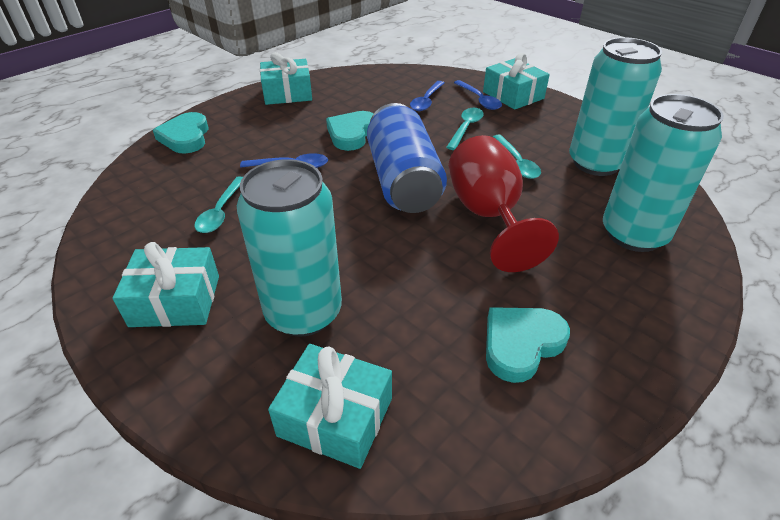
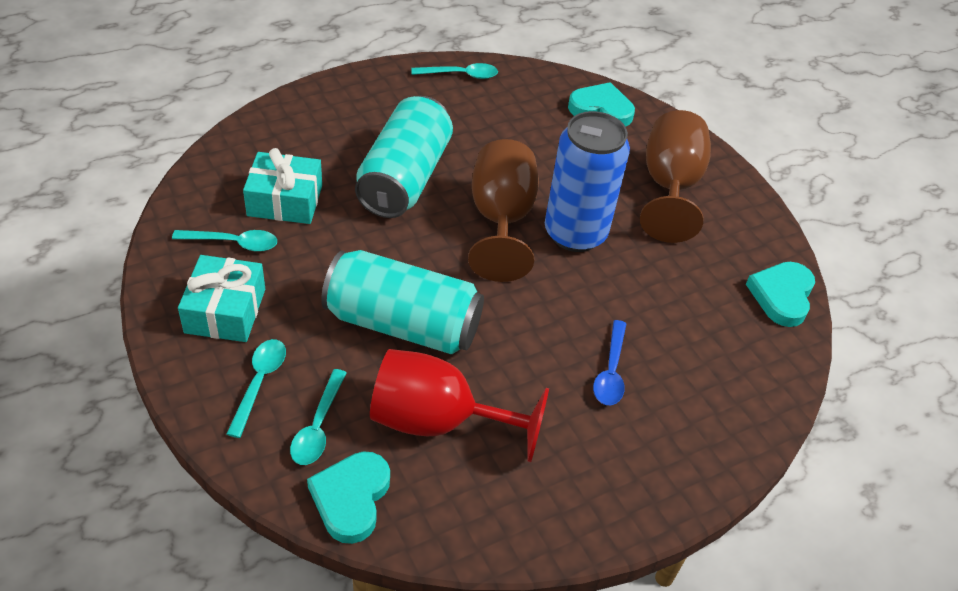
blue spoon: 3 -> 1
brown goblet: 0 -> 2
turquoise can: 3 -> 2
turquoise gift: 4 -> 2
turquoise spoon: 3 -> 4

